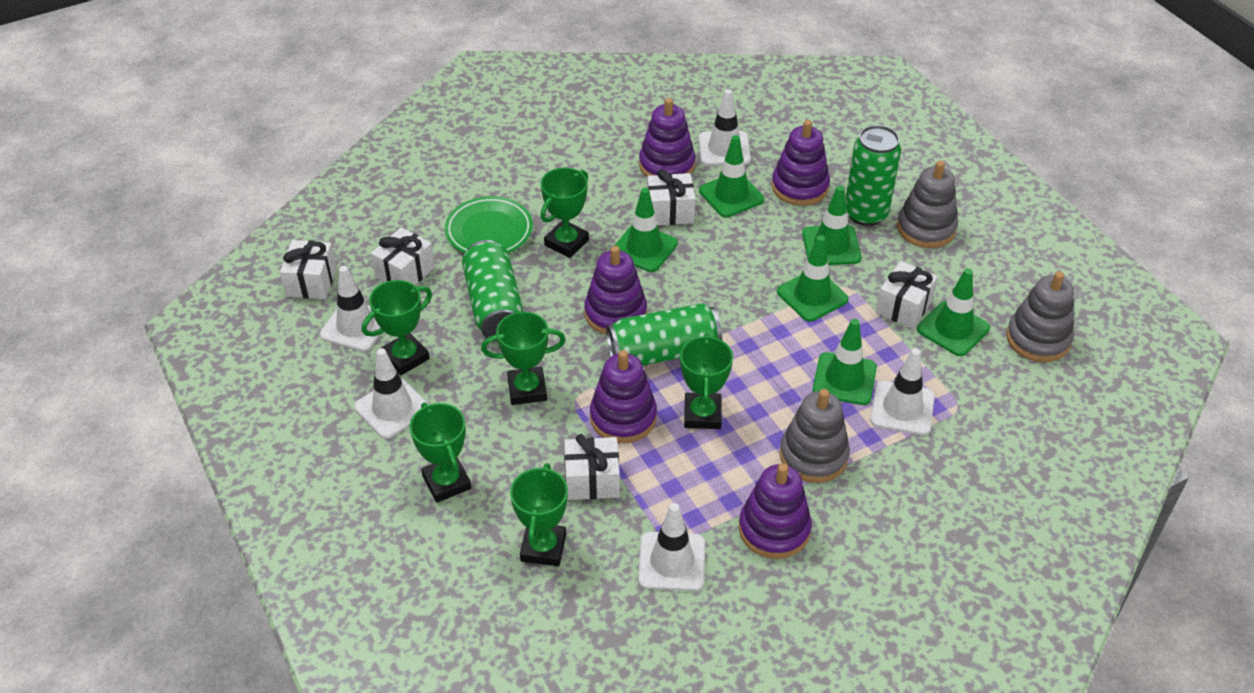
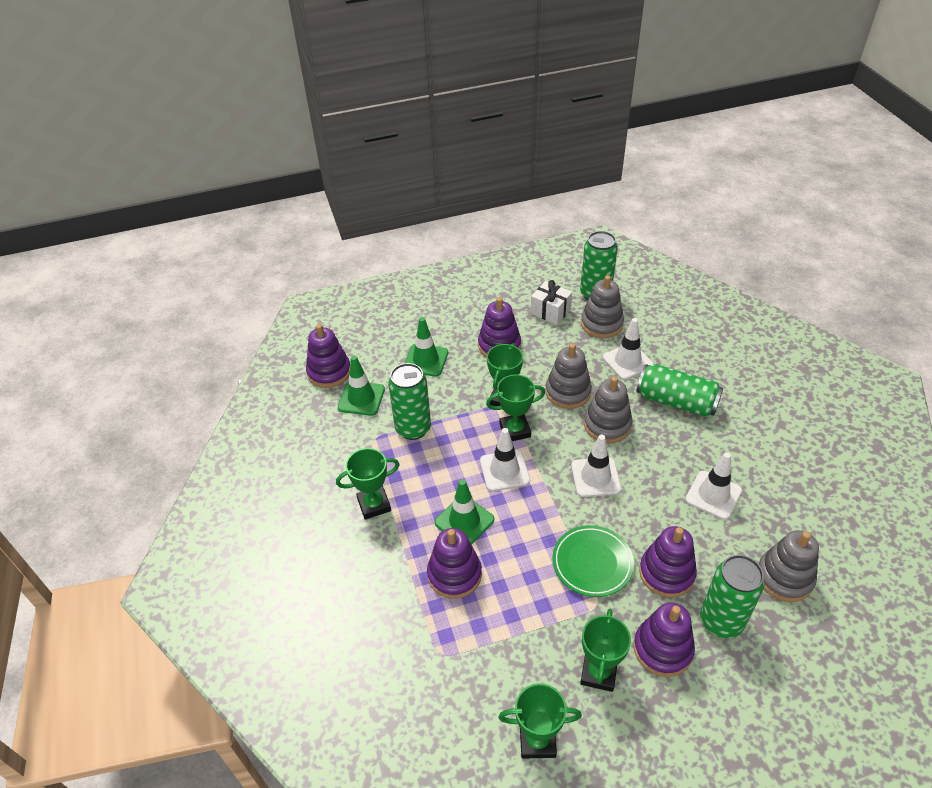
green can: 3 -> 4
green traffic cone: 6 -> 3
green trophy: 6 -> 5
grey stacking toy: 3 -> 4
white gift: 5 -> 1
white traffic cone: 5 -> 4

